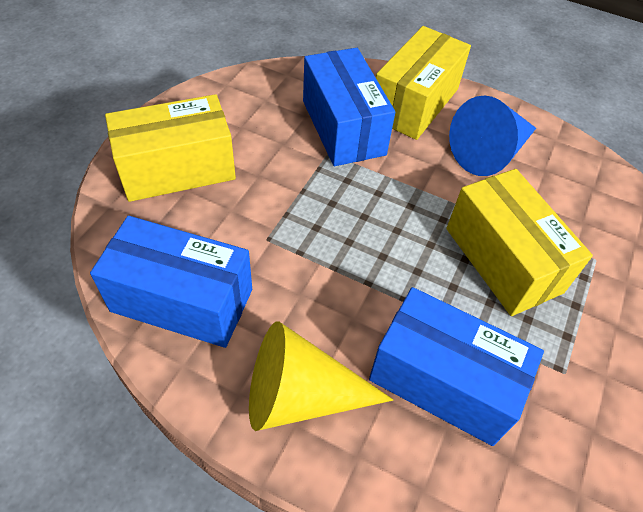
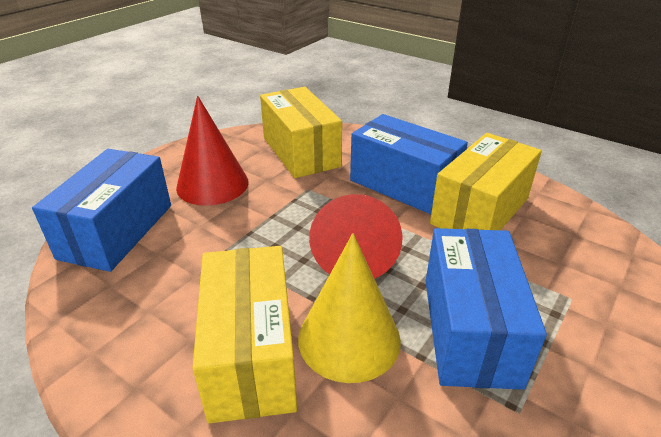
blue cone: 1 -> 0
red cone: 0 -> 2

